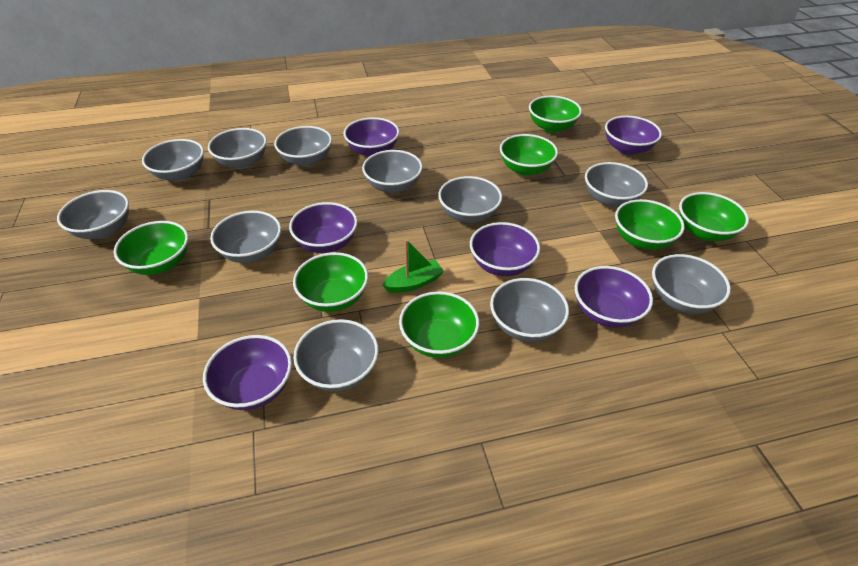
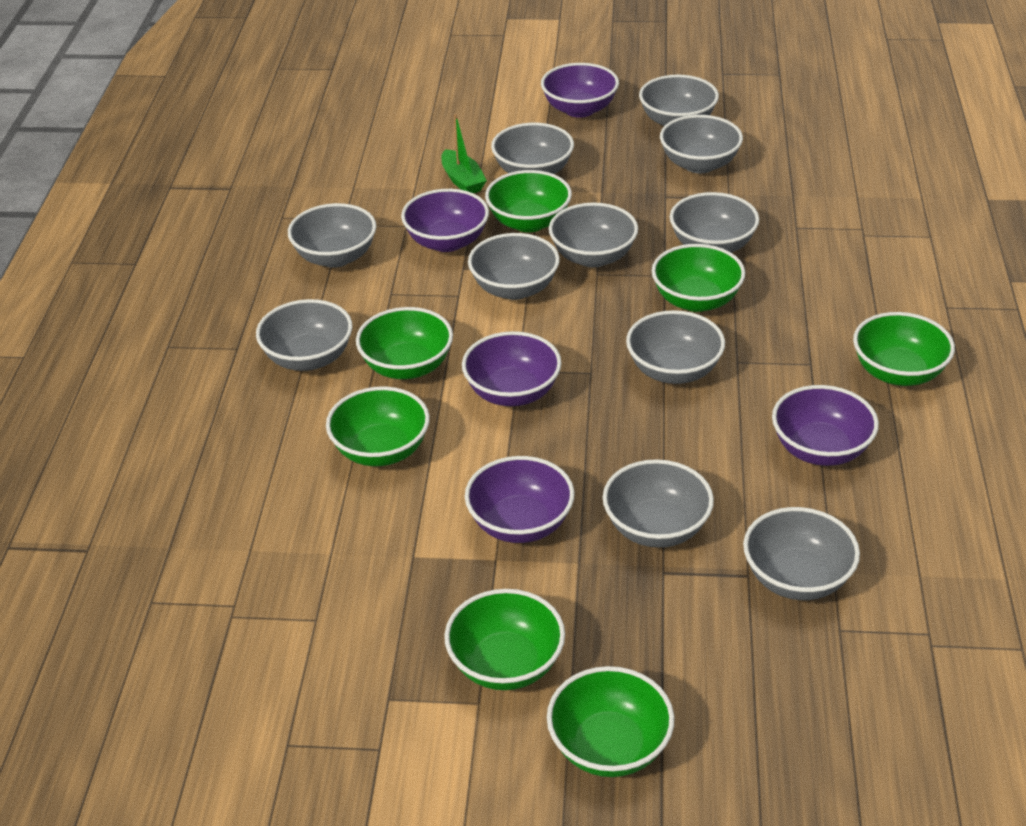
purple bowl: 6 -> 5

